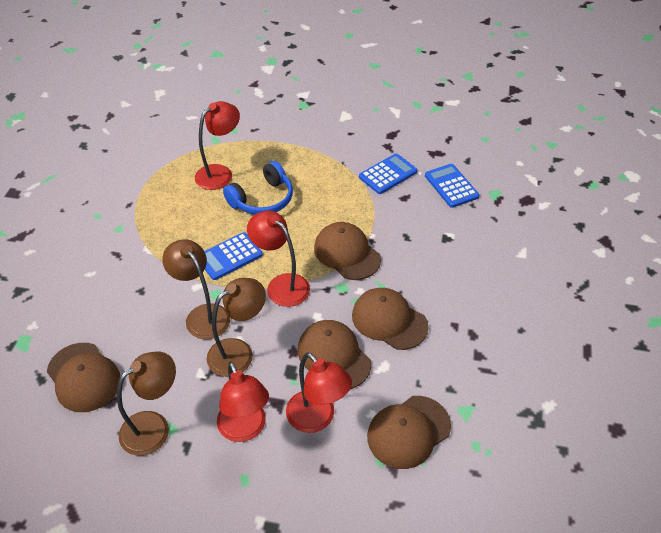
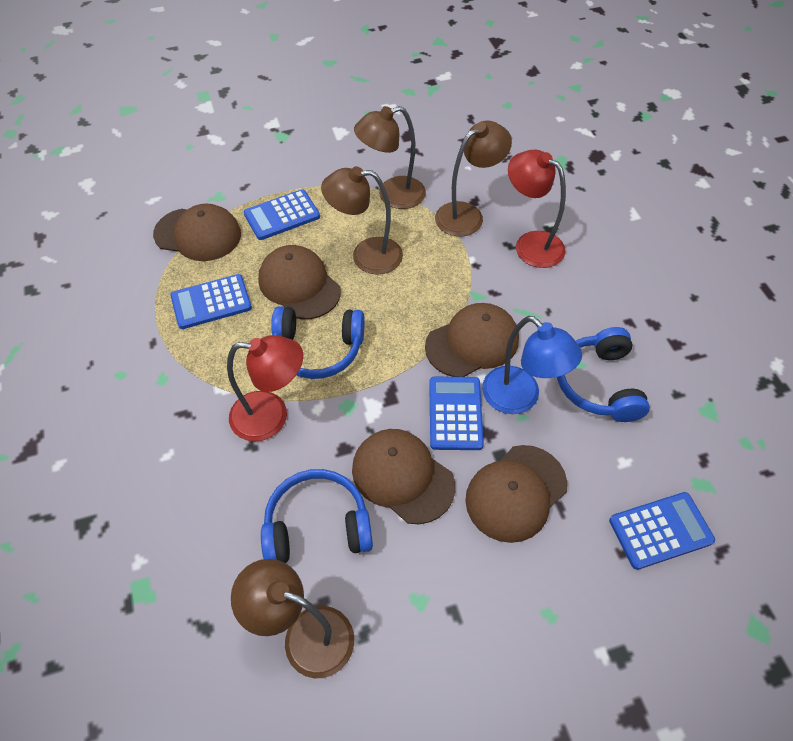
blue calculator: 3 -> 4
blue headphones: 1 -> 3
blue lamp: 0 -> 1
brown lamp: 3 -> 4
red lamp: 4 -> 2

